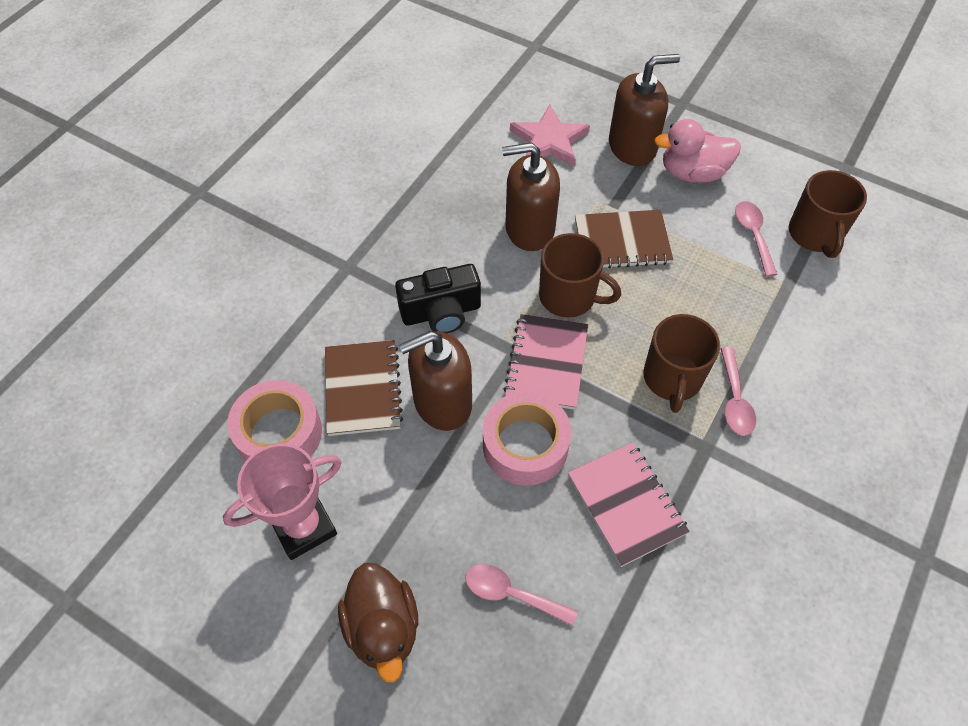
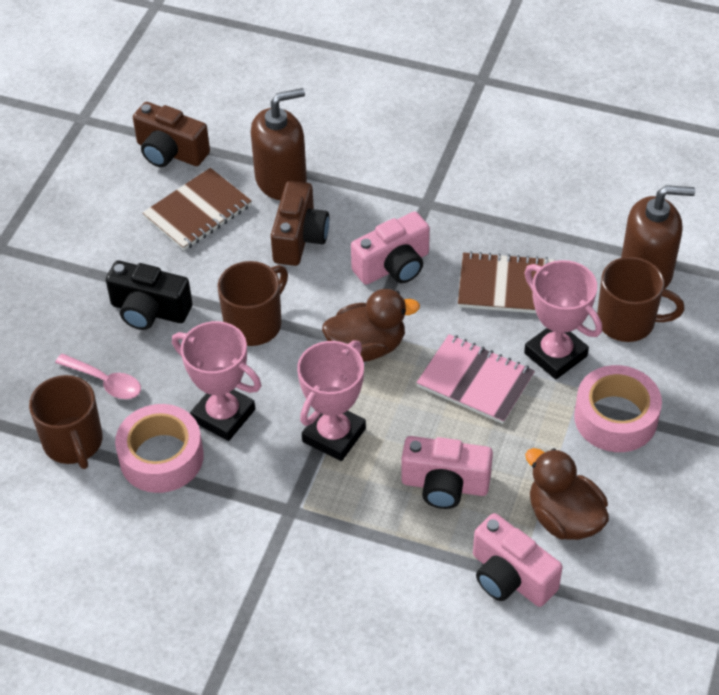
brown camera: 0 -> 2
brown duck: 1 -> 2
brown soap dispenser: 3 -> 2
pink camera: 0 -> 3
pink duck: 1 -> 0
pink notebook: 2 -> 1
pink spoon: 3 -> 1
pink star: 1 -> 0
pink trophy: 1 -> 3

